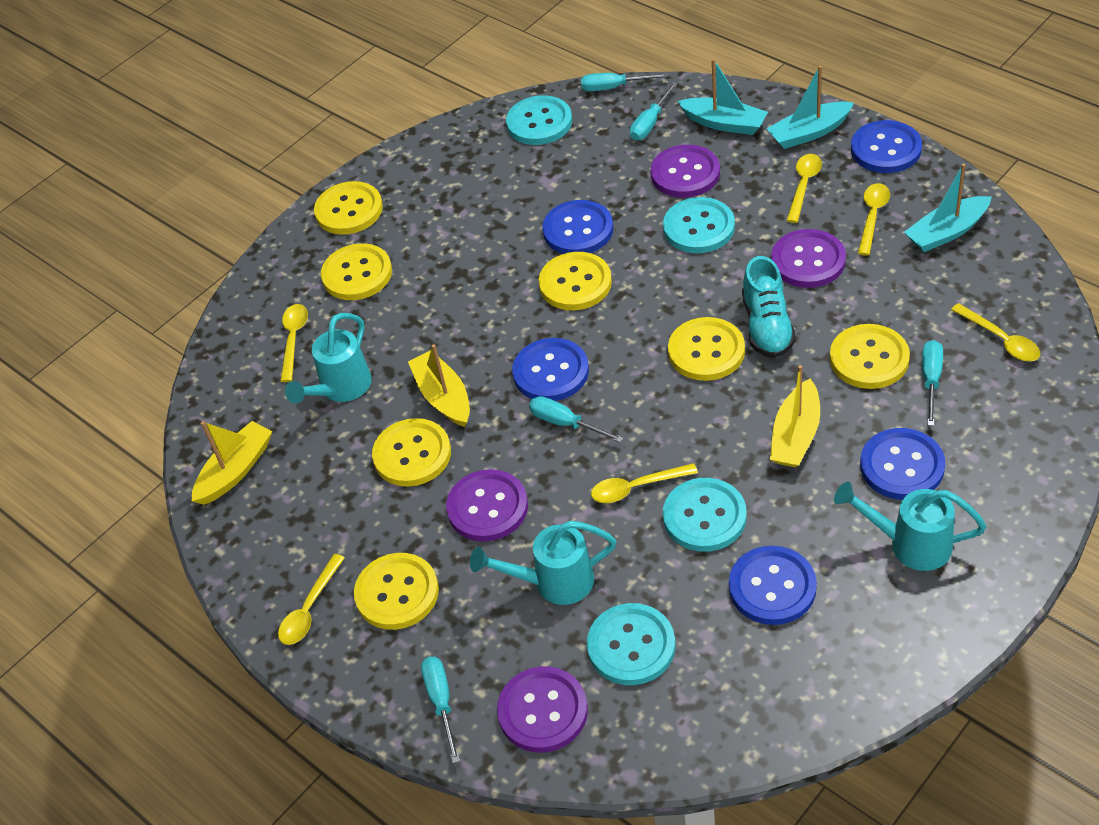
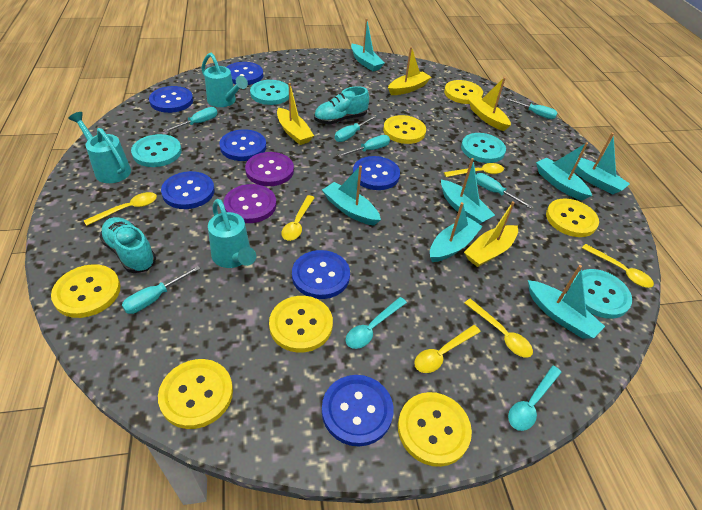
blue button: 5 -> 7
purple button: 4 -> 2
turquoise boat: 3 -> 7
turquoise screwdriver: 5 -> 6
turquoise shoe: 1 -> 2
turquoise spoon: 0 -> 2
yellow boat: 3 -> 4

